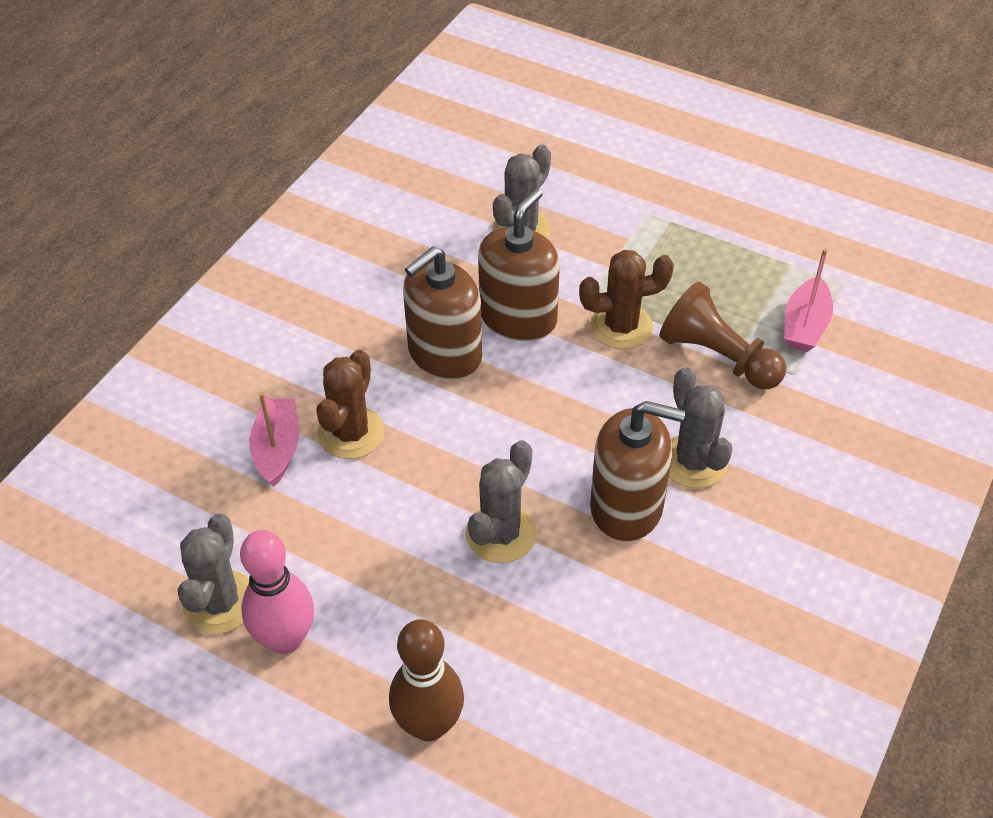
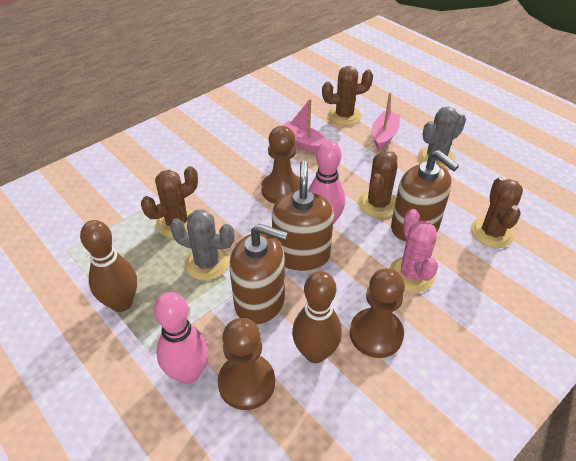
brown bowling pin: 1 -> 2
brown cactus: 2 -> 4
brown pawn: 1 -> 3
grey cactus: 4 -> 2
pink bowling pin: 1 -> 2
pink cactus: 0 -> 1

